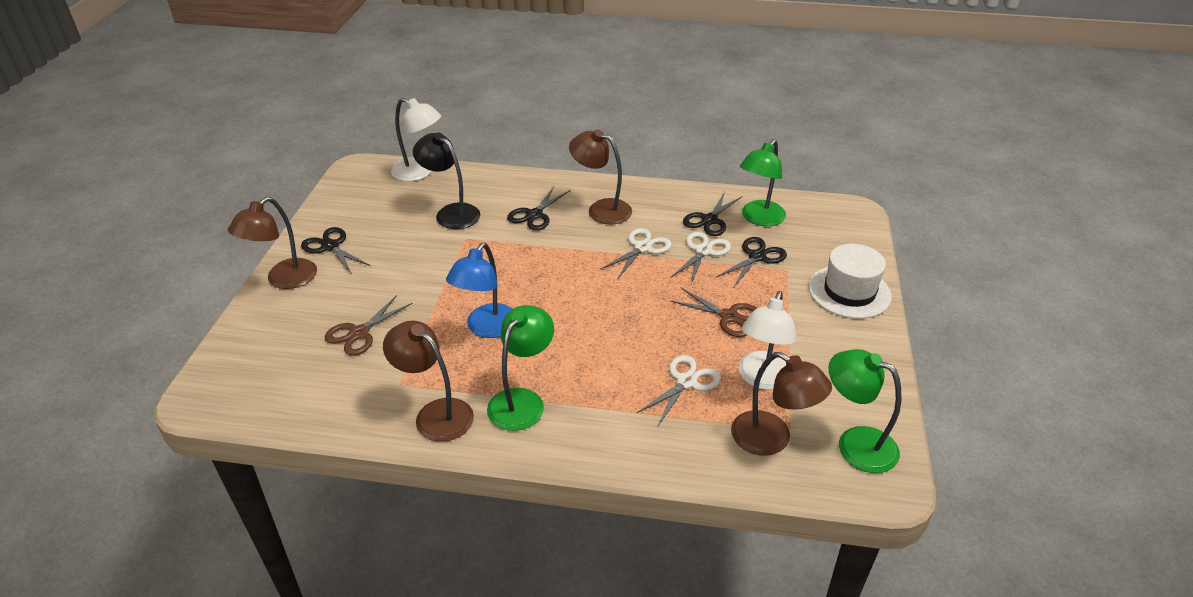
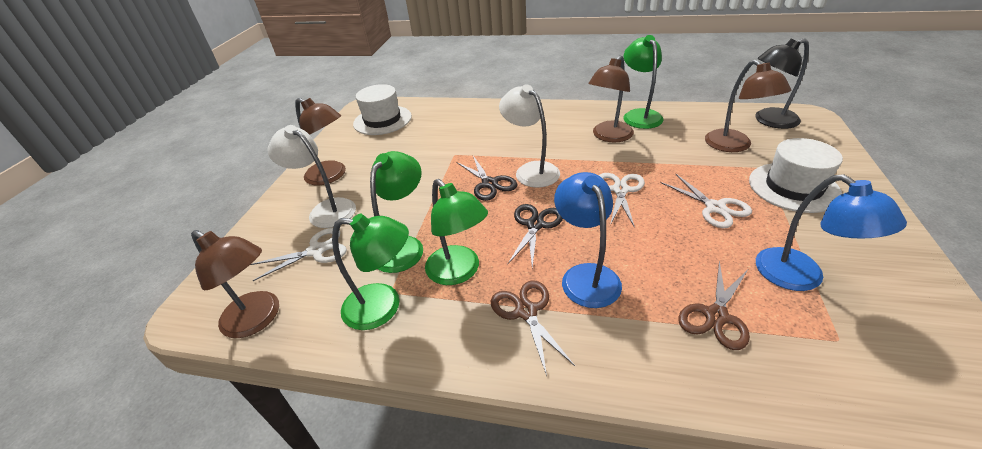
black scissors: 4 -> 2
blue lamp: 1 -> 2
green lamp: 3 -> 4
white hat: 1 -> 2

